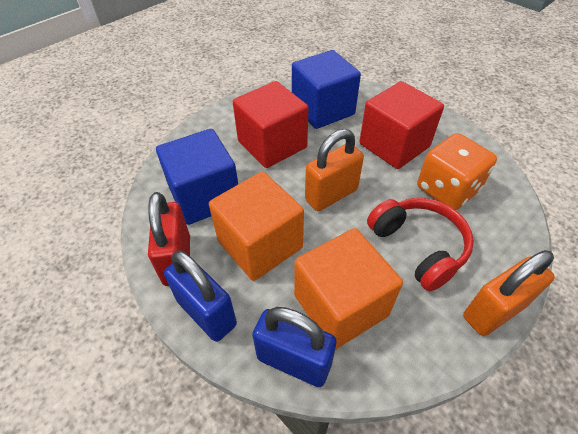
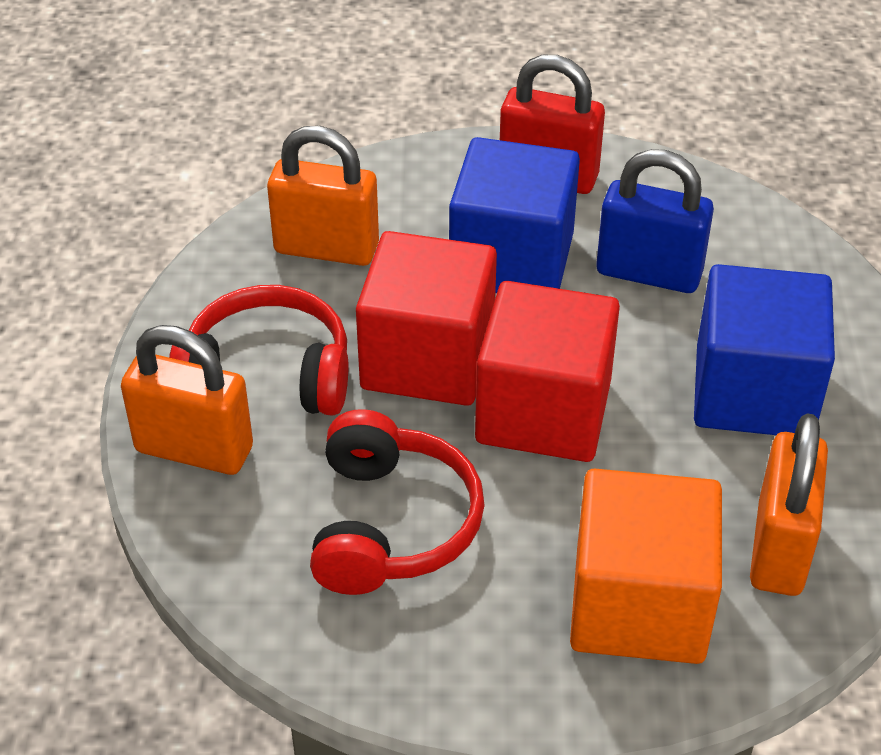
blue padlock: 2 -> 1
orange cube: 2 -> 1
orange dice: 1 -> 0
orange padlock: 2 -> 3
red headphones: 1 -> 2

